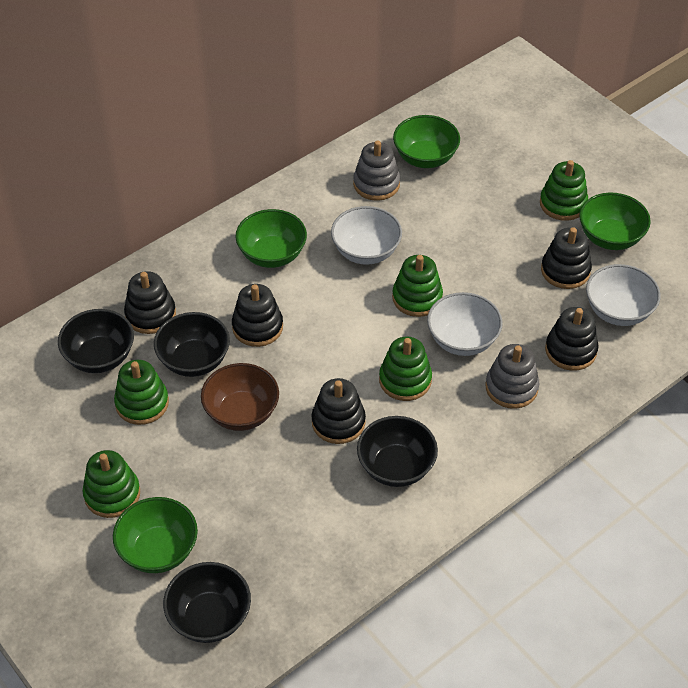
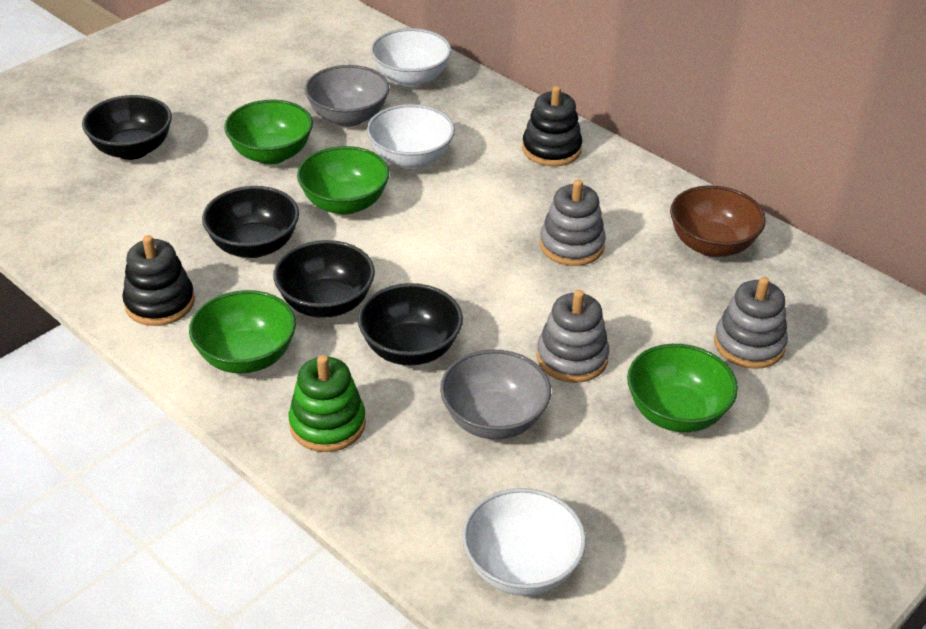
black stacking toy: 5 -> 2
green stacking toy: 5 -> 1
grey bowl: 0 -> 2
grey stacking toy: 2 -> 3

